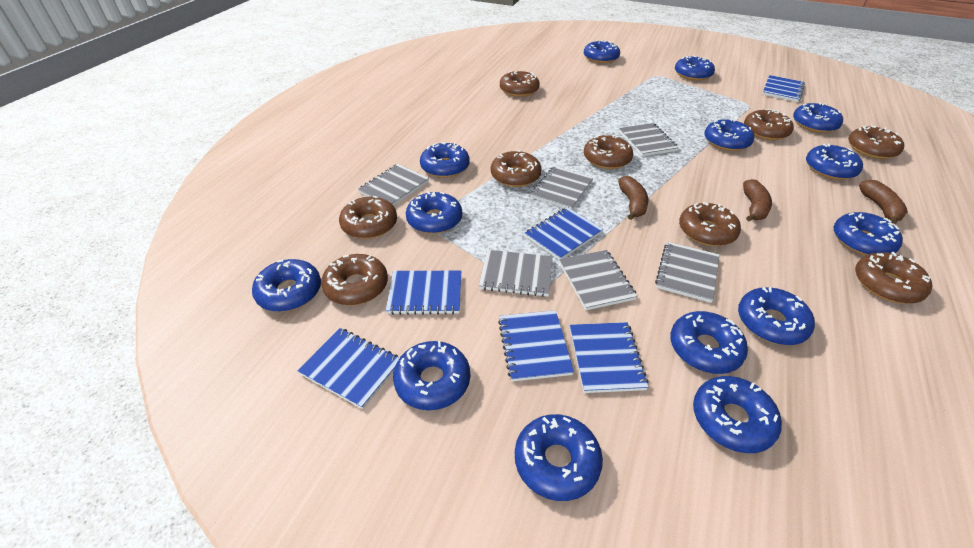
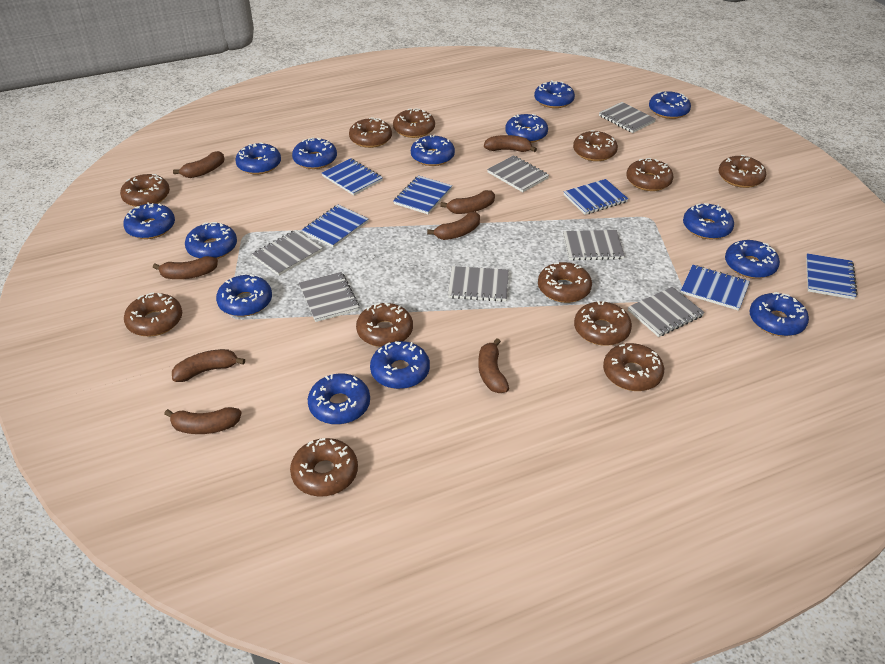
brown banana: 3 -> 8
brown donut: 9 -> 12
grey notebook: 6 -> 7

